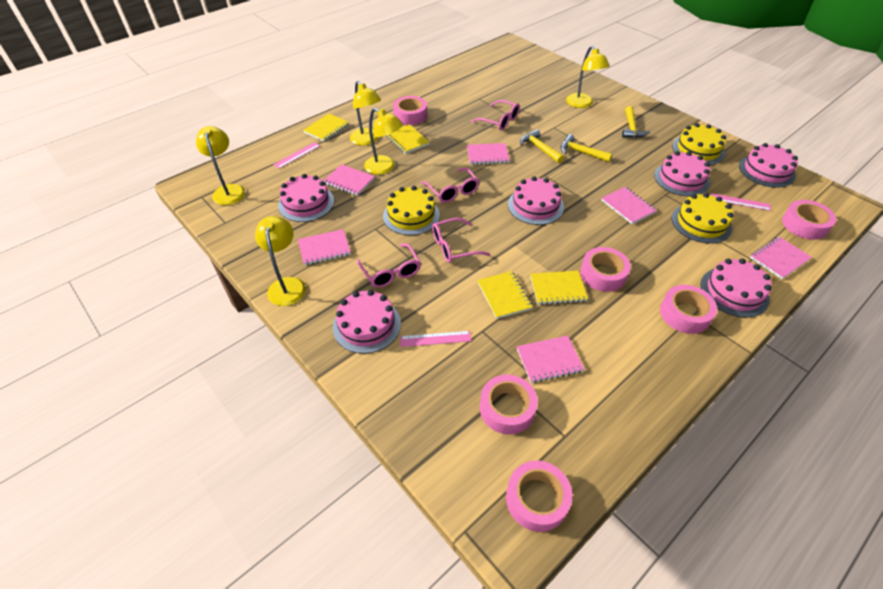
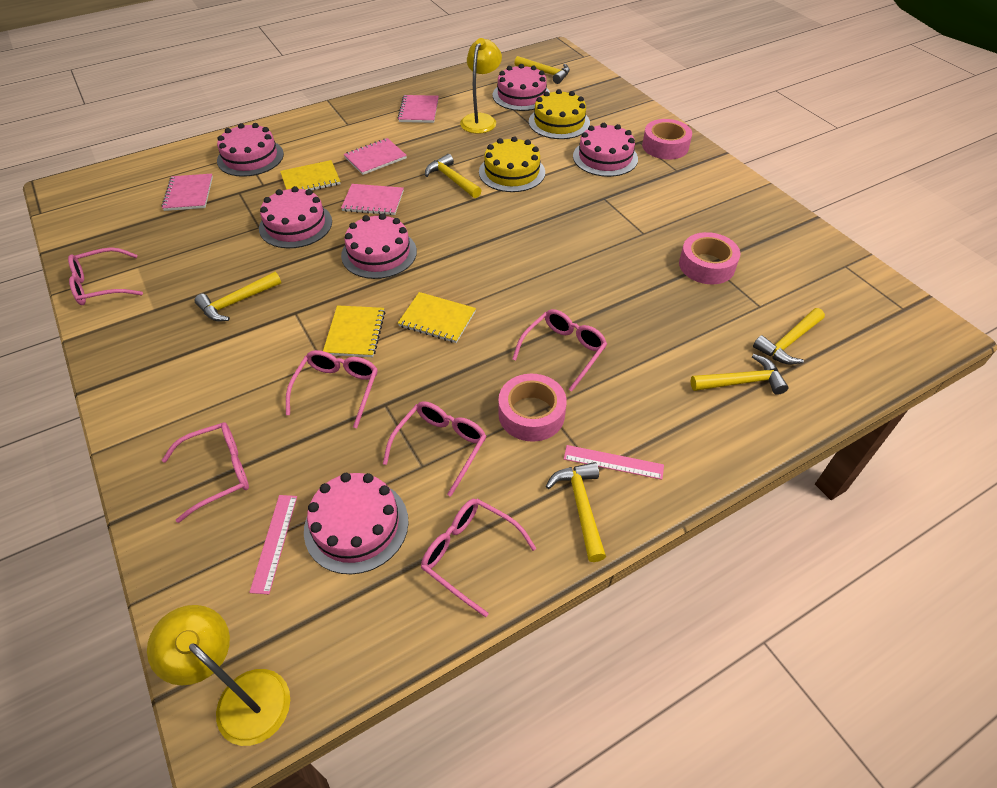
pink glasses: 4 -> 6
pink notebook: 6 -> 4
pink ruler: 3 -> 2
pink tape: 6 -> 3
yellow cake: 3 -> 2
yellow hammer: 3 -> 6
yellow lamp: 5 -> 2
yellow notebook: 4 -> 3

